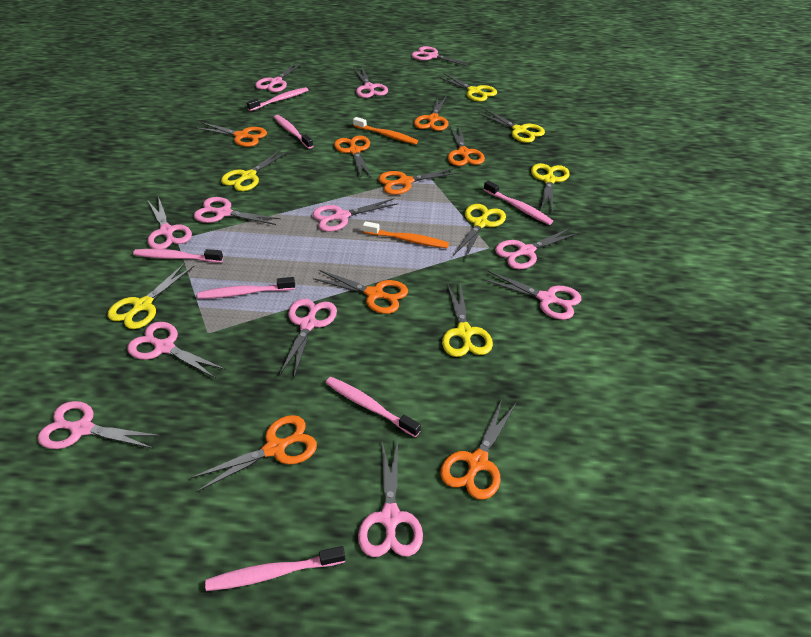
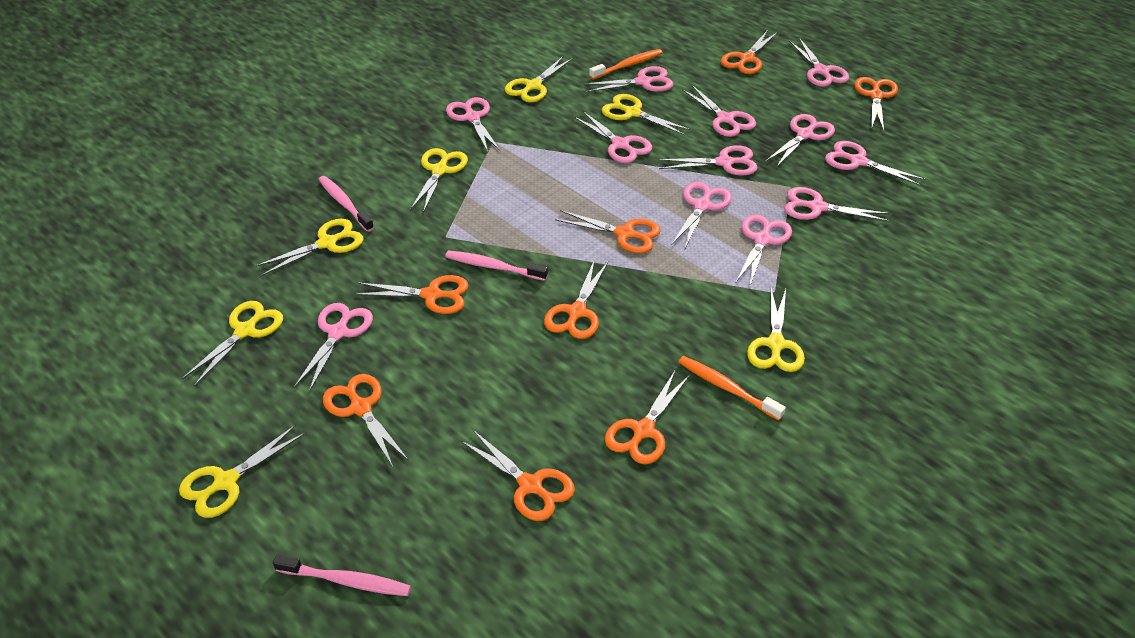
pink toothbrush: 7 -> 3

